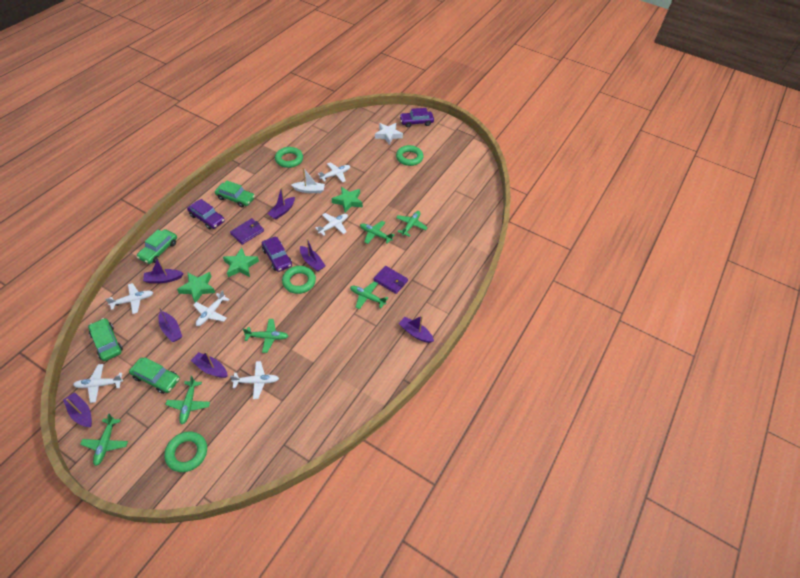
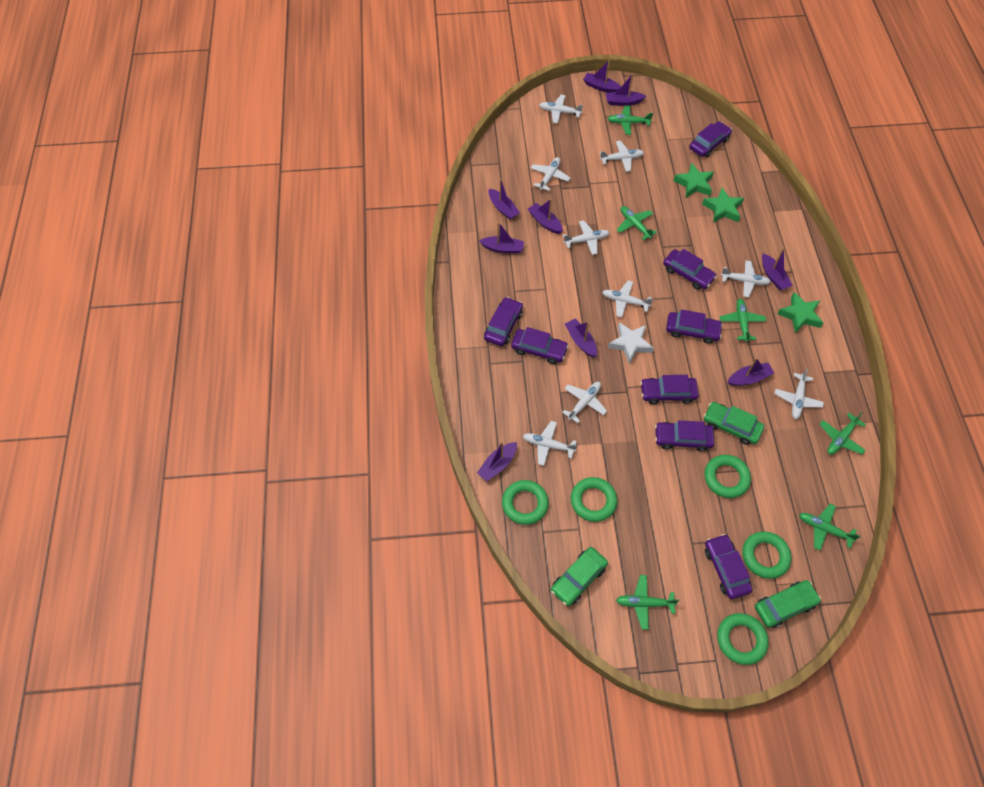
green car: 4 -> 3
green ring: 4 -> 5
purple boat: 7 -> 9
purple car: 3 -> 8
purple wallet: 2 -> 0
white boat: 1 -> 0
white plane: 6 -> 9

